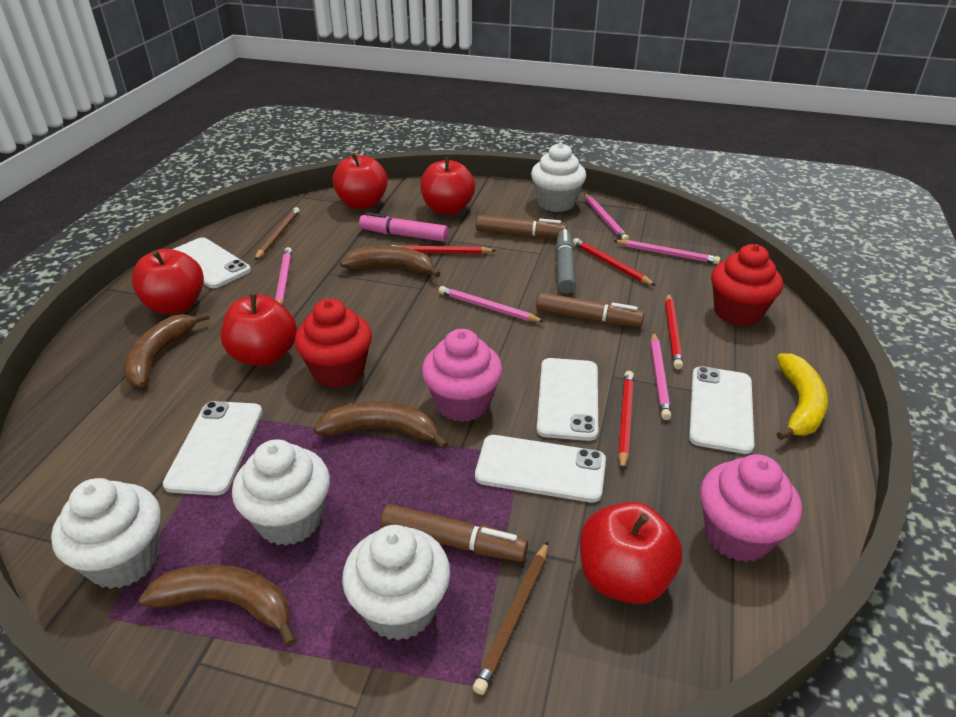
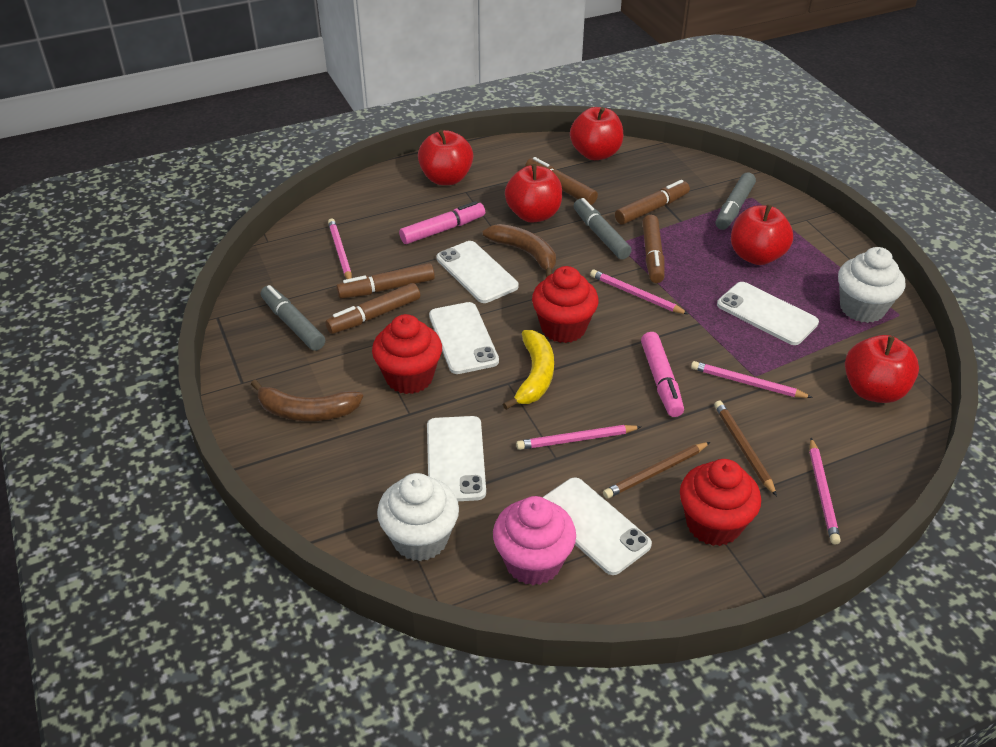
brown banana: 4 -> 2
brown marker: 3 -> 5
grey marker: 1 -> 3
pink cupcake: 2 -> 1
pink marker: 1 -> 2
red cupcake: 2 -> 3
red pencil: 4 -> 0
white cupcake: 4 -> 2

